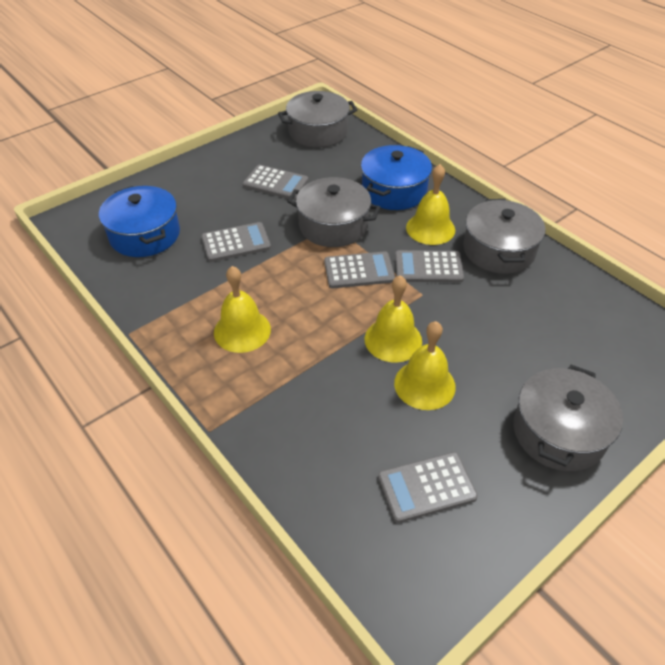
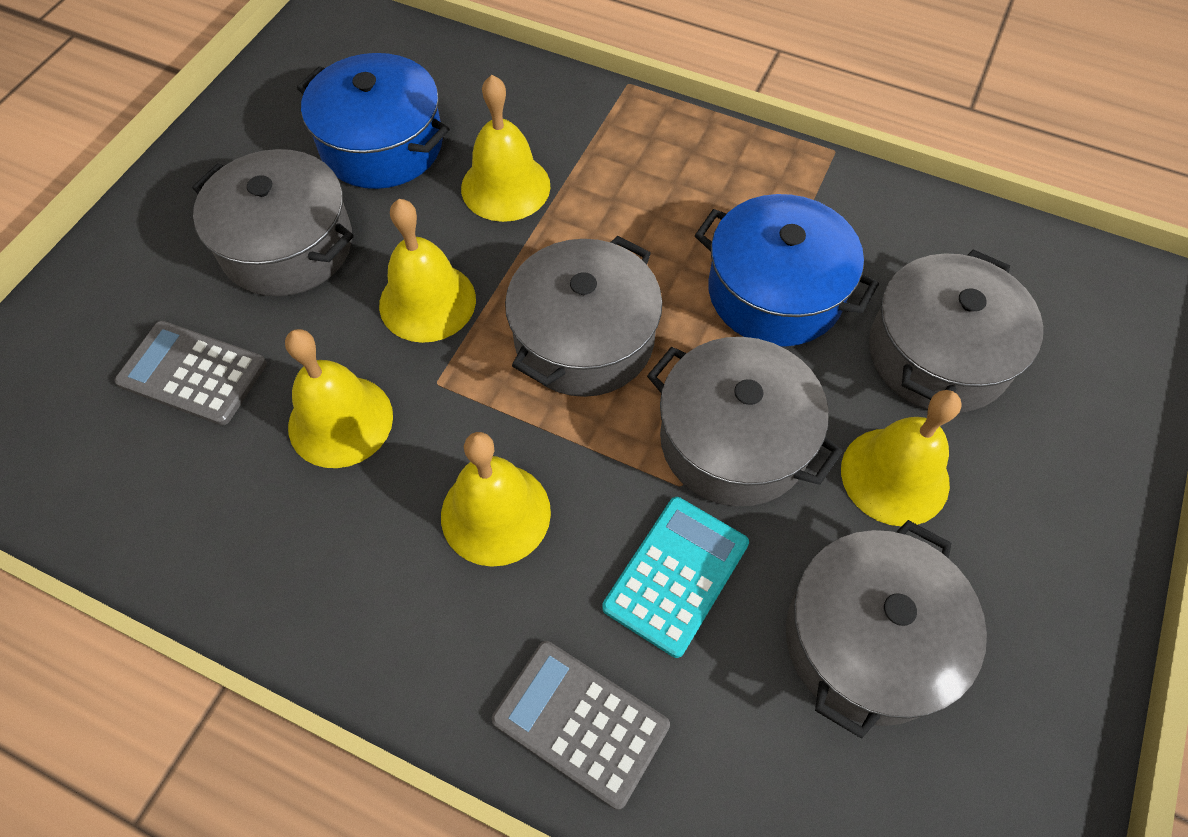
grey calculator: 5 -> 2
grey pot: 4 -> 5
turquoise calculator: 0 -> 1
yellow bell: 4 -> 5

